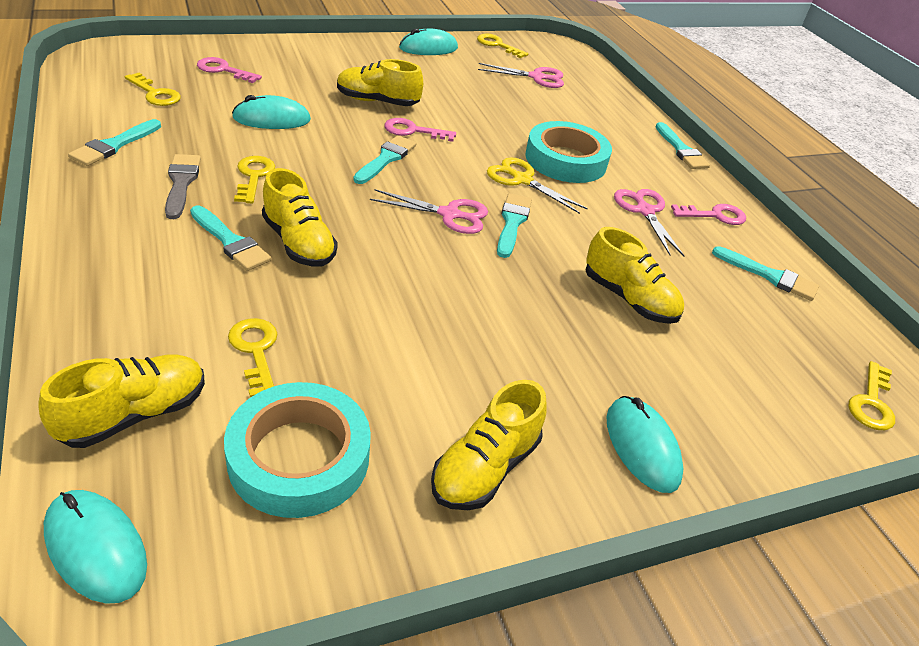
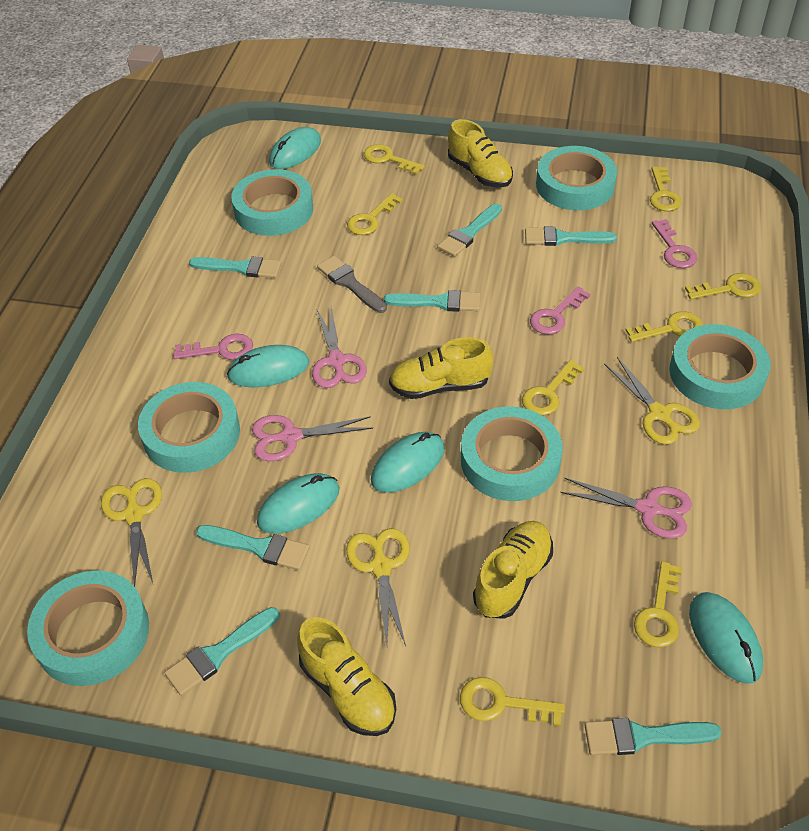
turquoise brush: 6 -> 7
turquoise mouse: 4 -> 5
turquoise tape: 2 -> 6
yellow key: 5 -> 8
yellow scissors: 1 -> 3
yellow shoe: 5 -> 4

